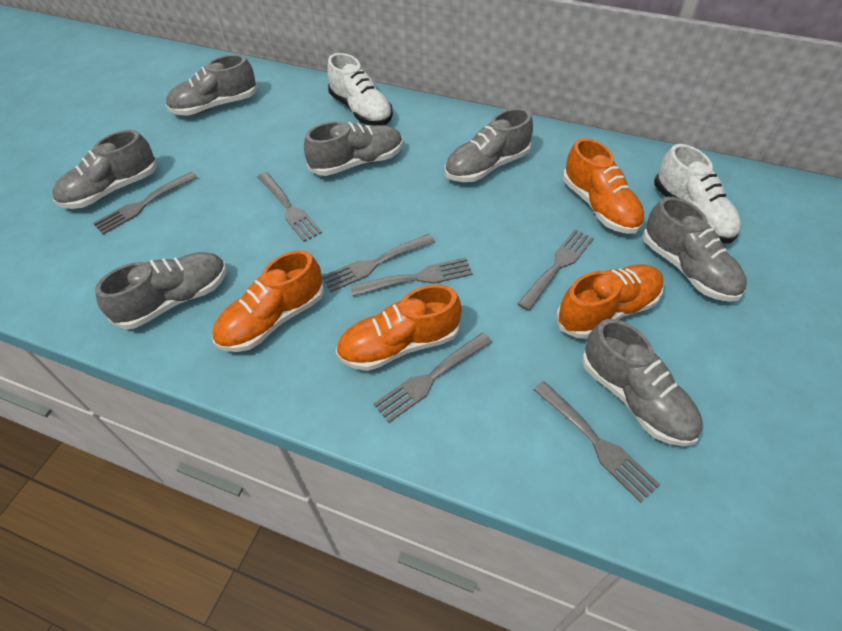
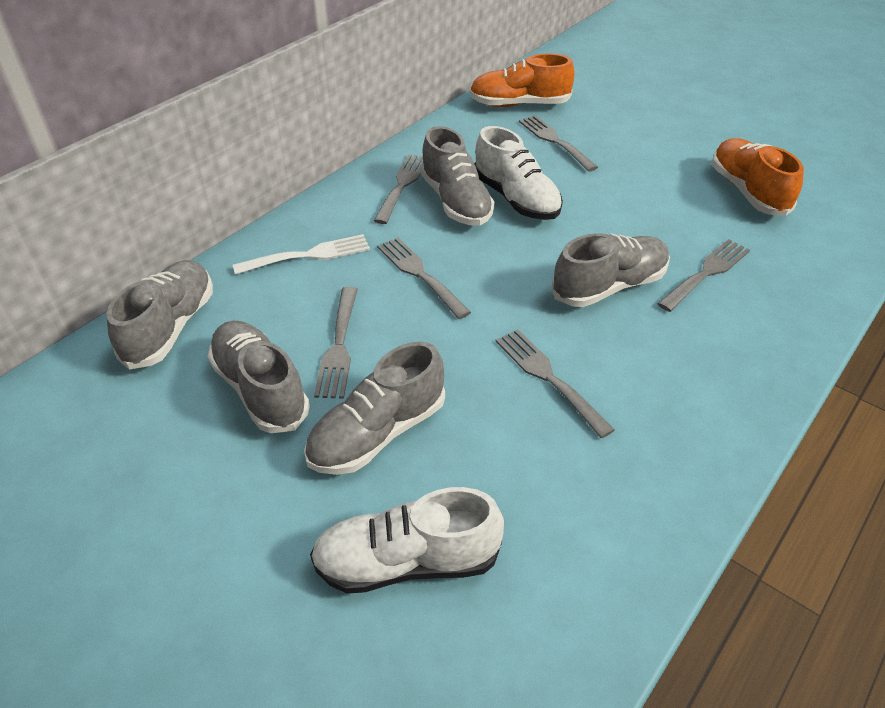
grey fork: 7 -> 6
grey shoe: 7 -> 5
orange shoe: 4 -> 2
white fork: 0 -> 1

